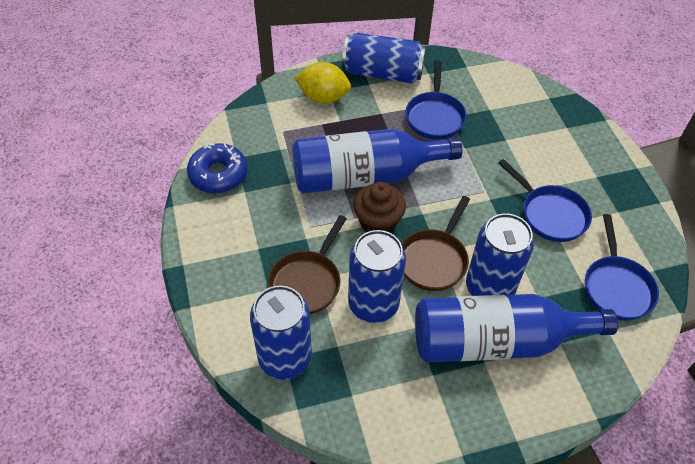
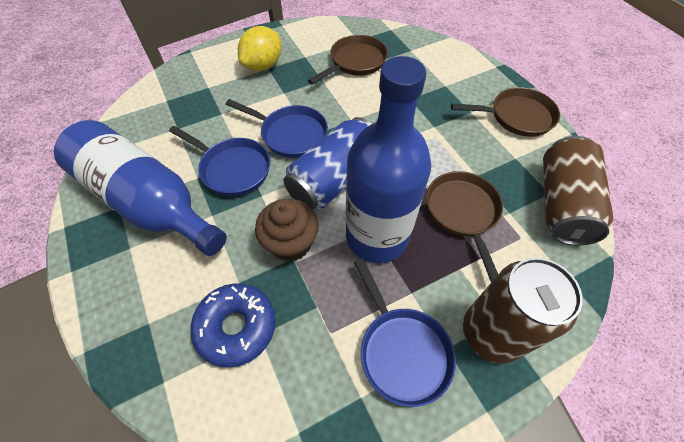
blue can: 4 -> 1
brown can: 0 -> 2
brown pan: 2 -> 3

